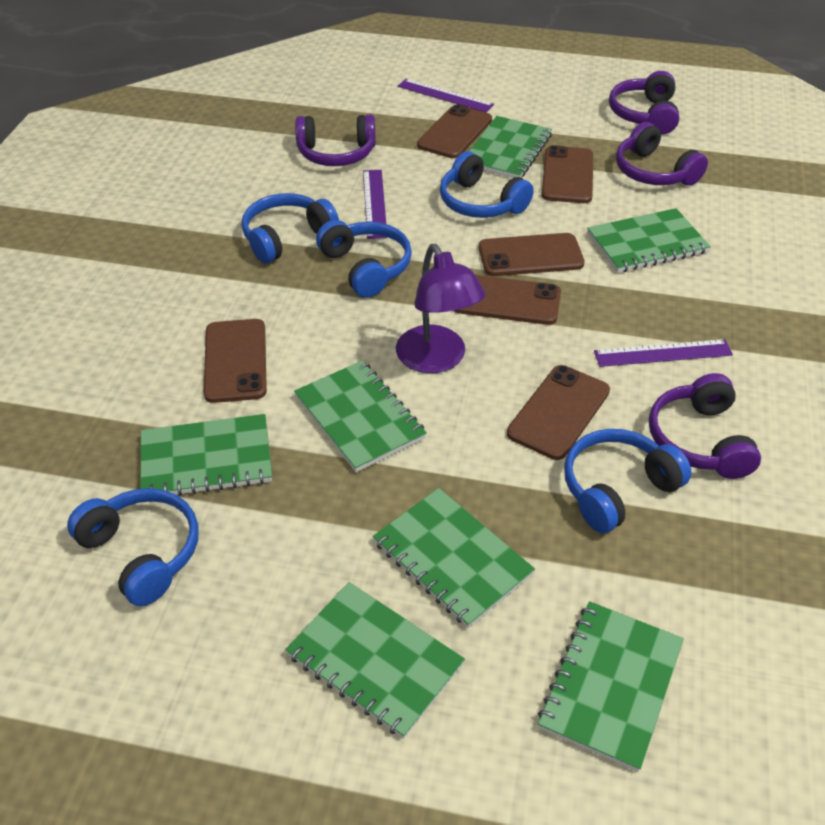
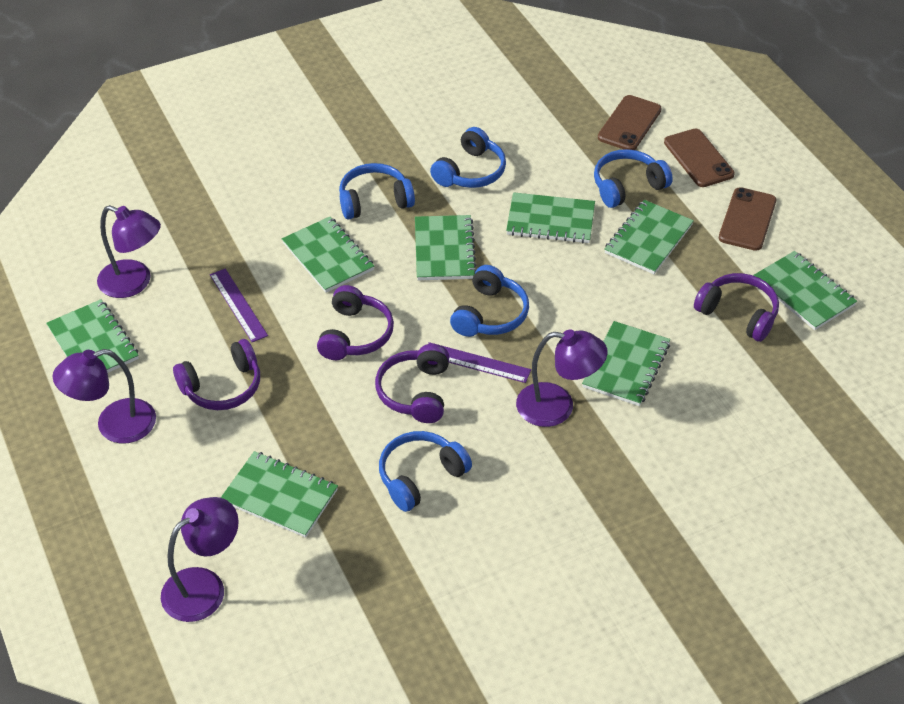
brown phone: 6 -> 3
green notebook: 7 -> 8
purple lamp: 1 -> 4
purple ruler: 3 -> 2

